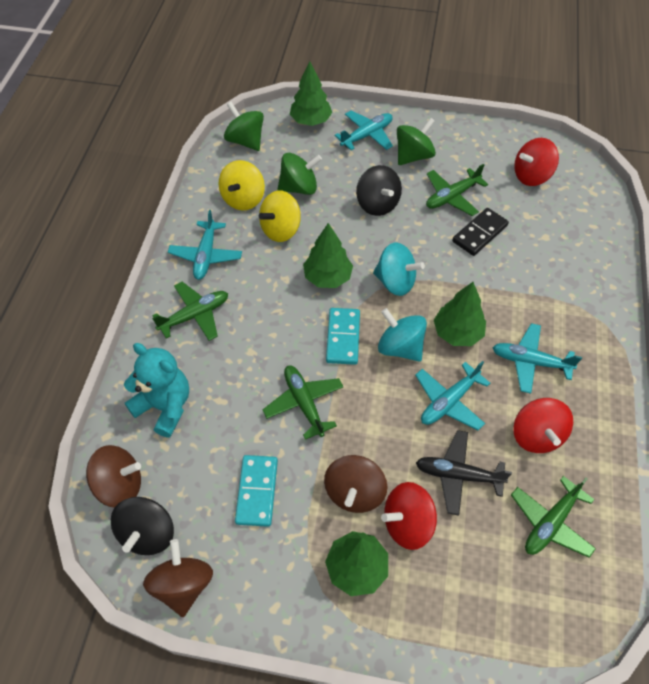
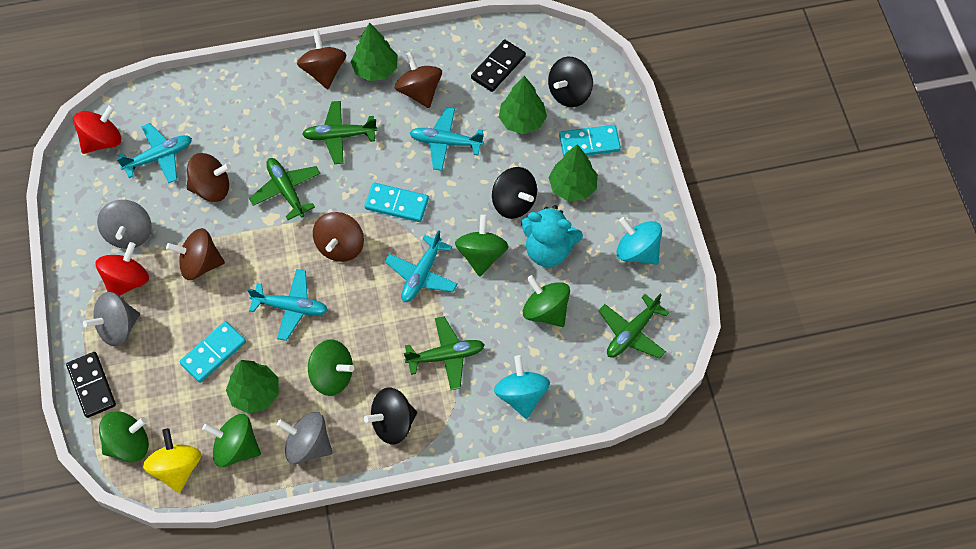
black domino: 1 -> 2
black plane: 1 -> 0
black spinning top: 2 -> 3
brown spinning top: 3 -> 5
green spinning top: 3 -> 5
grey spinning top: 0 -> 3
red spinning top: 3 -> 2
turquoise domino: 2 -> 3
yellow spinning top: 2 -> 1

